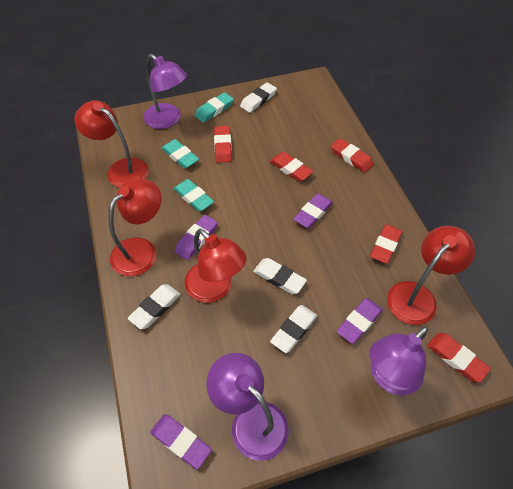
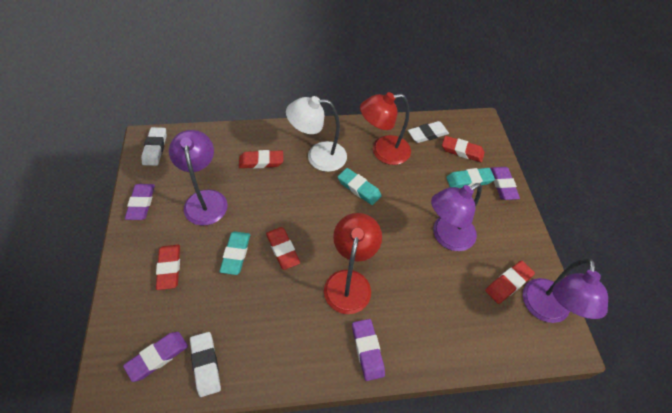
red lamp: 4 -> 2
white eraser: 4 -> 3
white lamp: 0 -> 1

